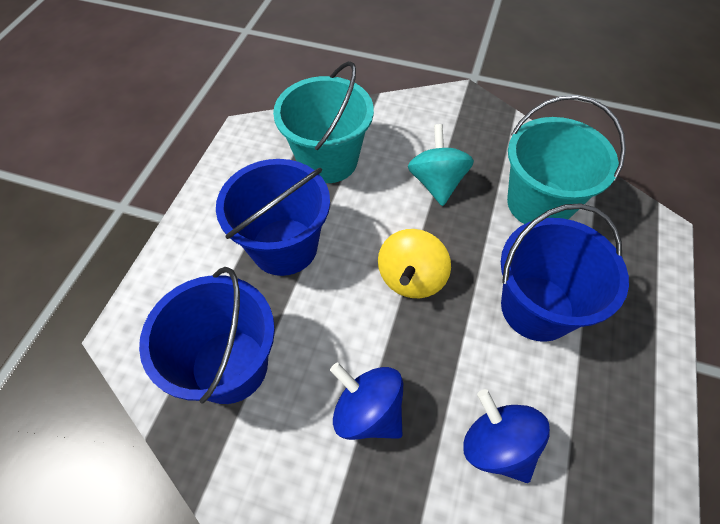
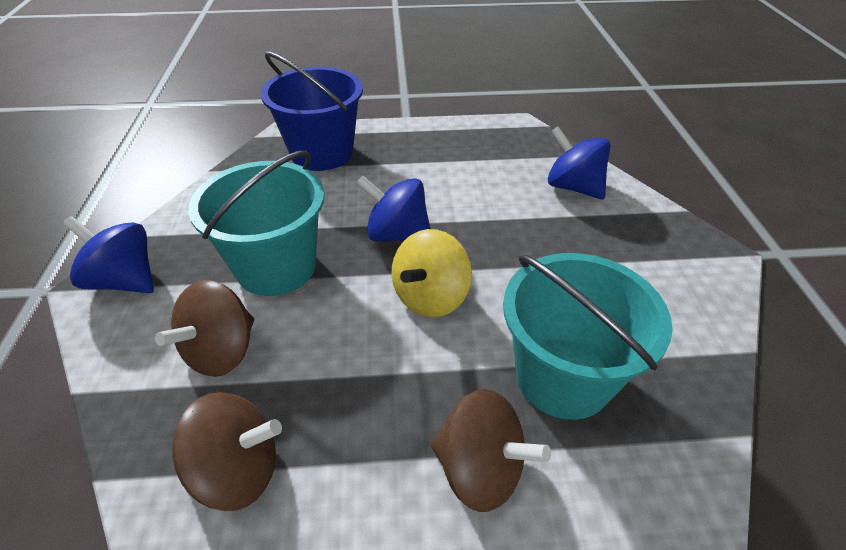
blue bucket: 3 -> 1
blue spinning top: 2 -> 3
brown spinning top: 0 -> 3
turquoise spinning top: 1 -> 0

